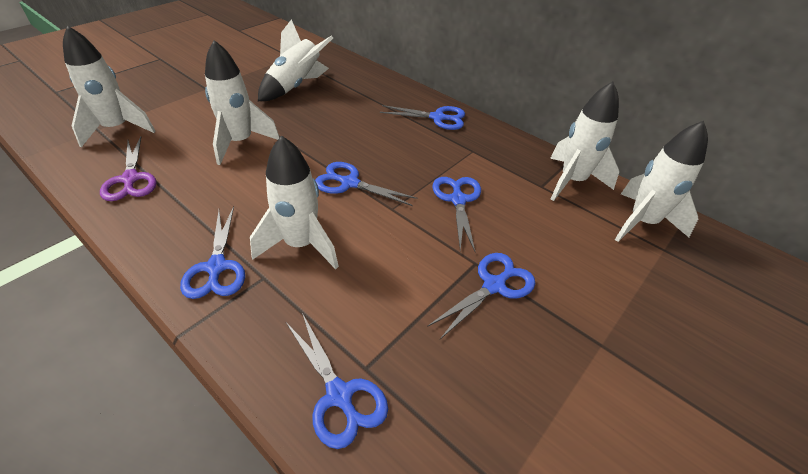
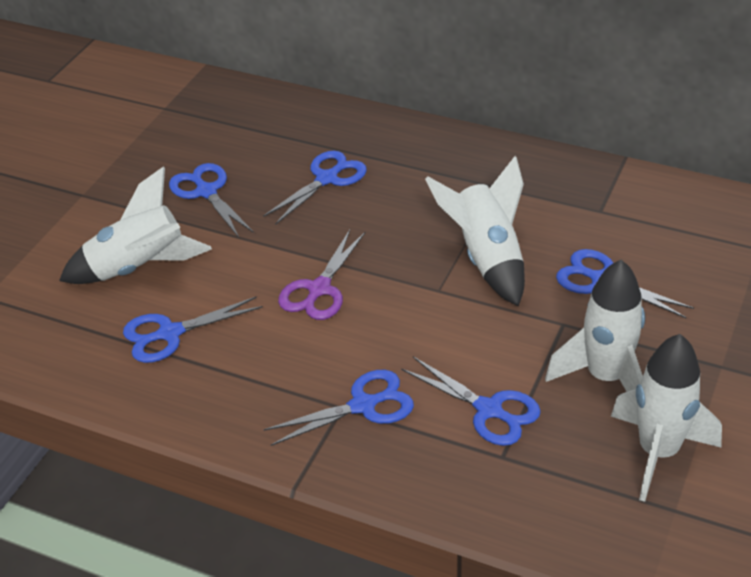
white rocket: 6 -> 4

